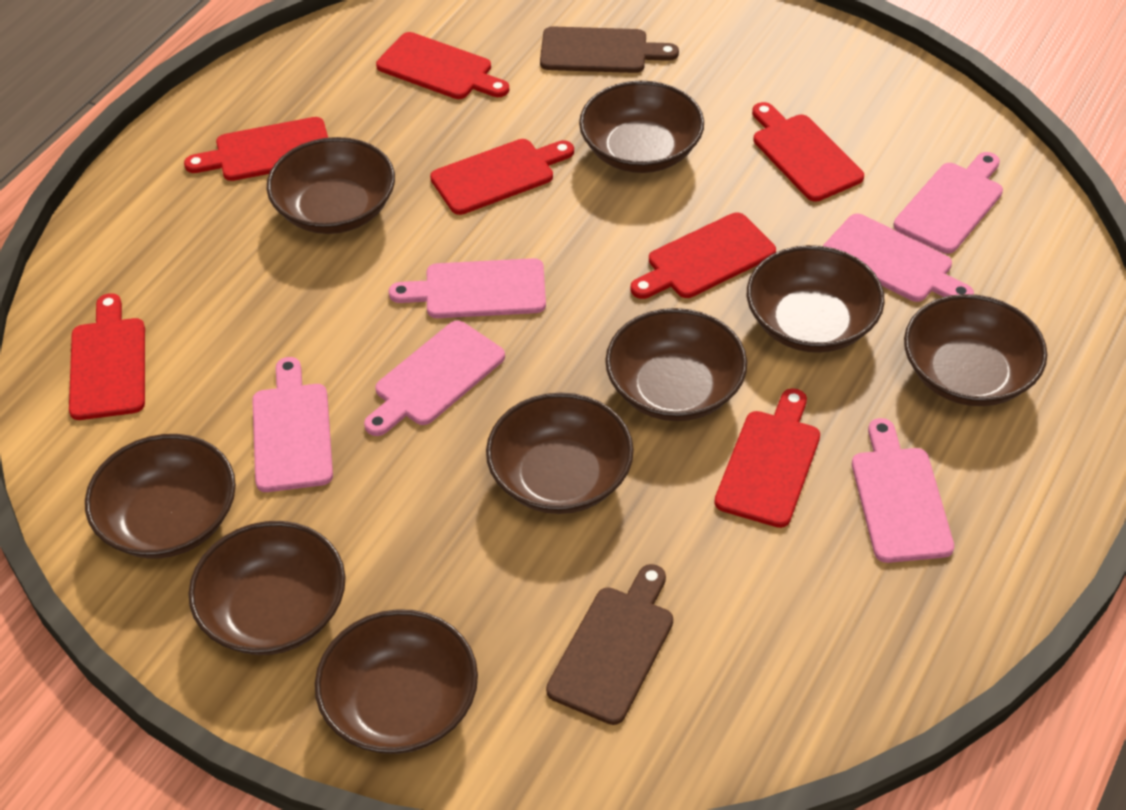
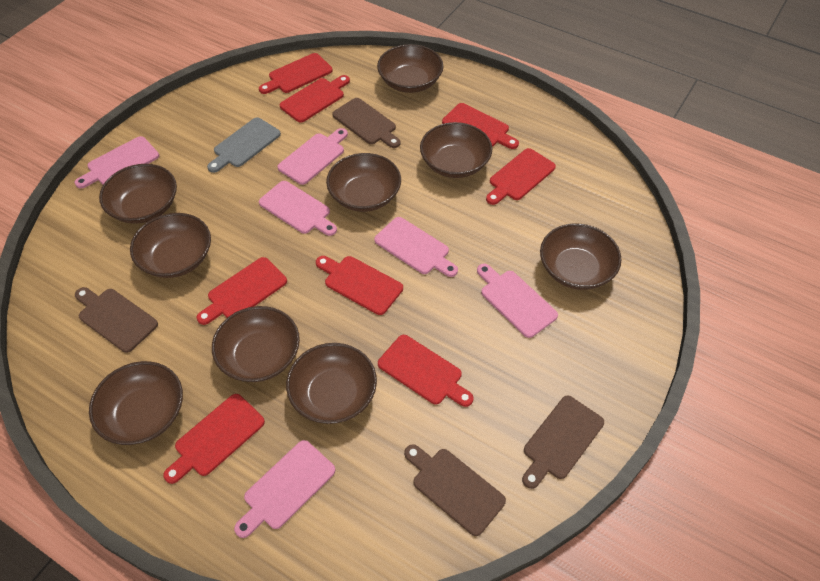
brown cutting board: 2 -> 4
grey cutting board: 0 -> 1
red cutting board: 7 -> 8

